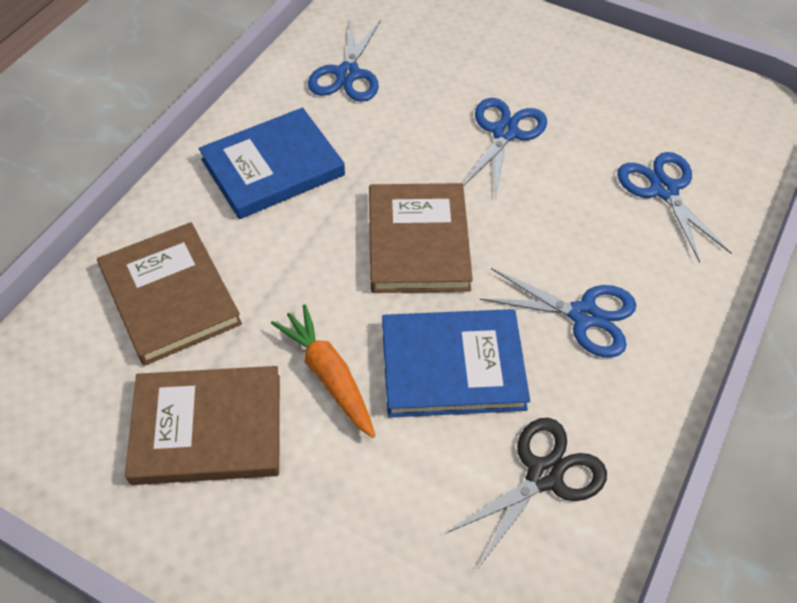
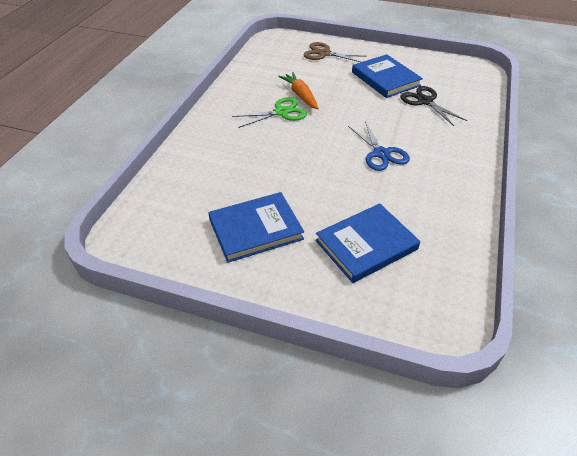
blue book: 2 -> 3
blue scissors: 4 -> 1
brown book: 3 -> 0
brown scissors: 0 -> 1
green scissors: 0 -> 1

